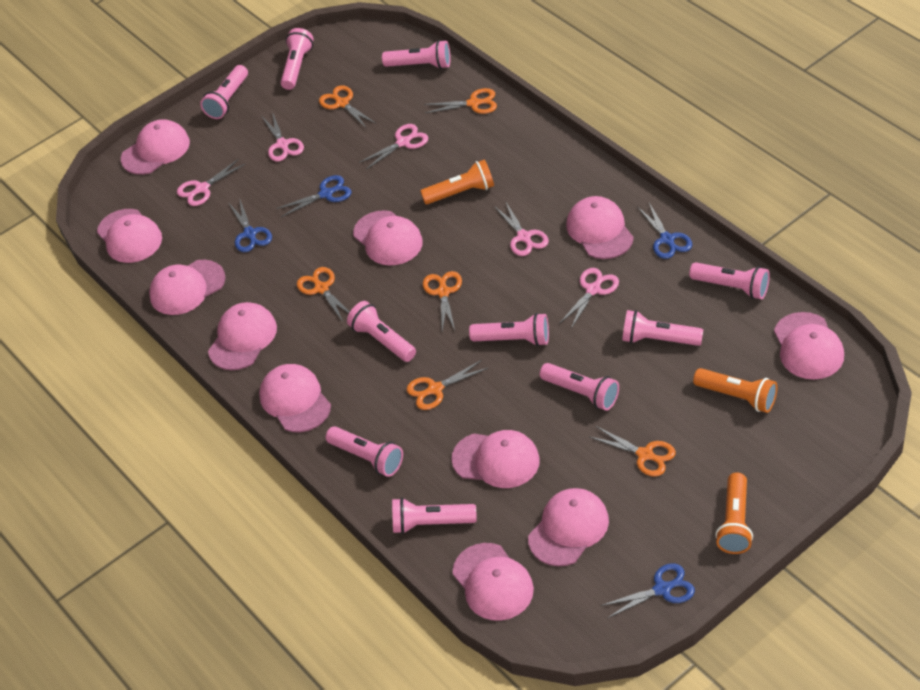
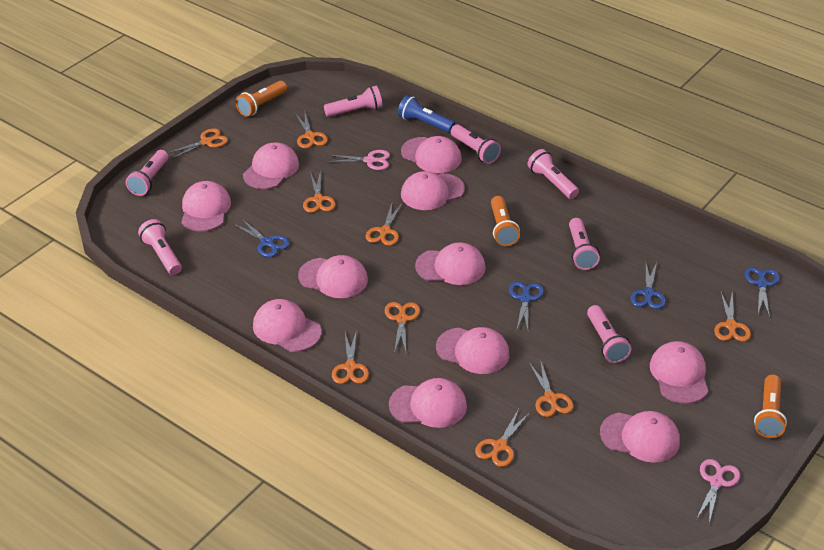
blue flashlight: 0 -> 1
orange scissors: 6 -> 9
pink flashlight: 10 -> 7
pink scissors: 5 -> 2

